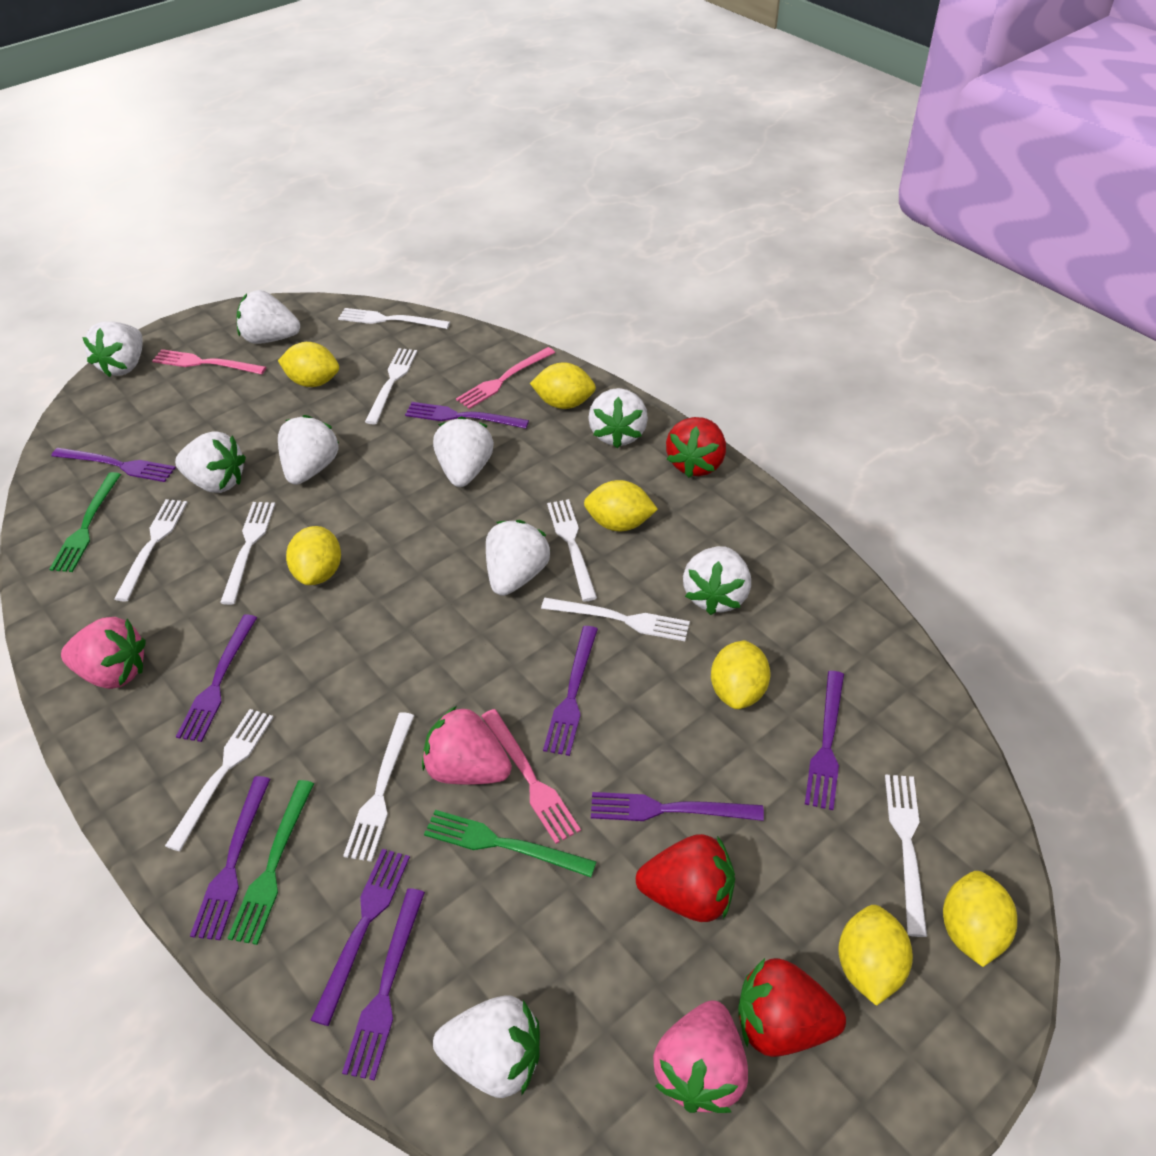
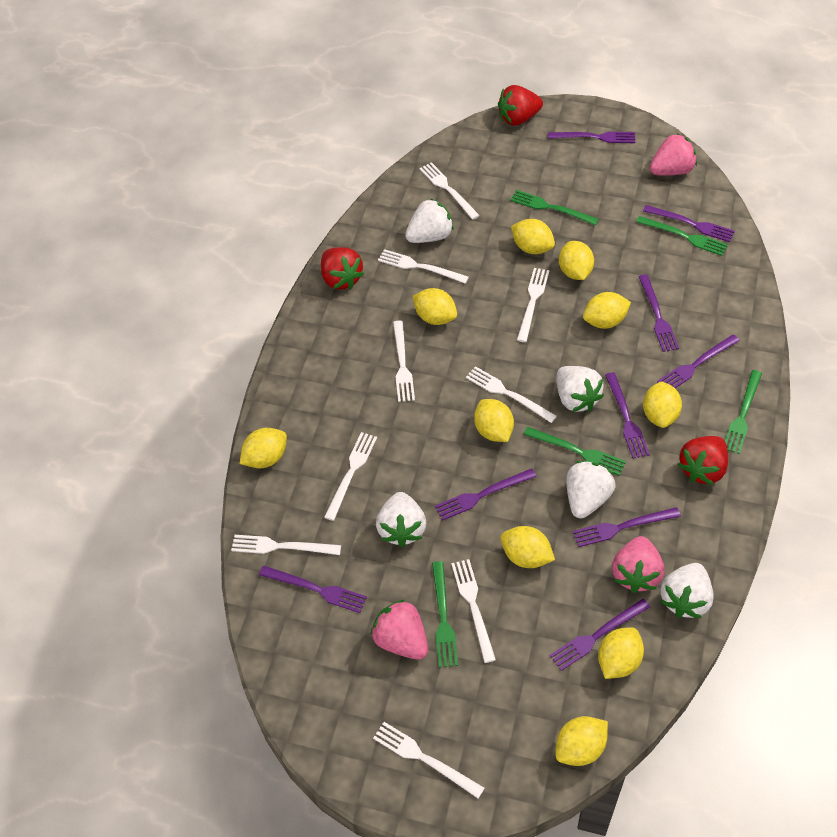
green fork: 3 -> 5
pink fork: 3 -> 0
white strawberry: 9 -> 5
yellow lemon: 7 -> 10

